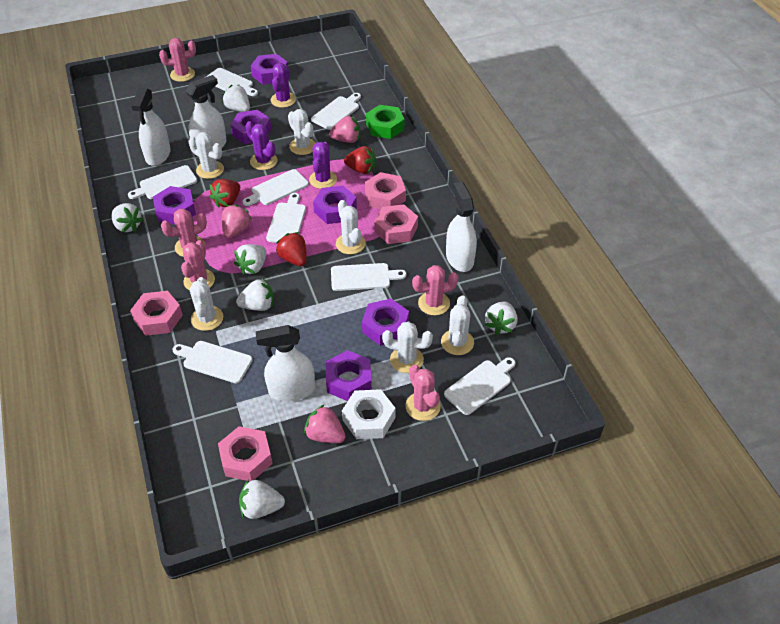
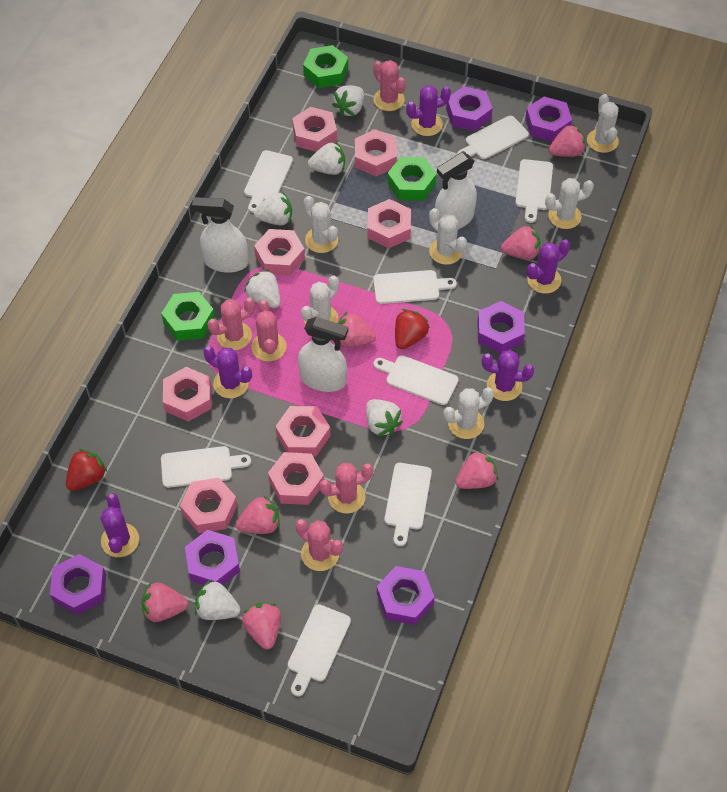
green nut: 1 -> 3
pink nut: 4 -> 8
pink strawberry: 3 -> 7
purple cactus: 3 -> 5
red strawberry: 3 -> 2
white nut: 1 -> 0
white spray bottle: 4 -> 3

